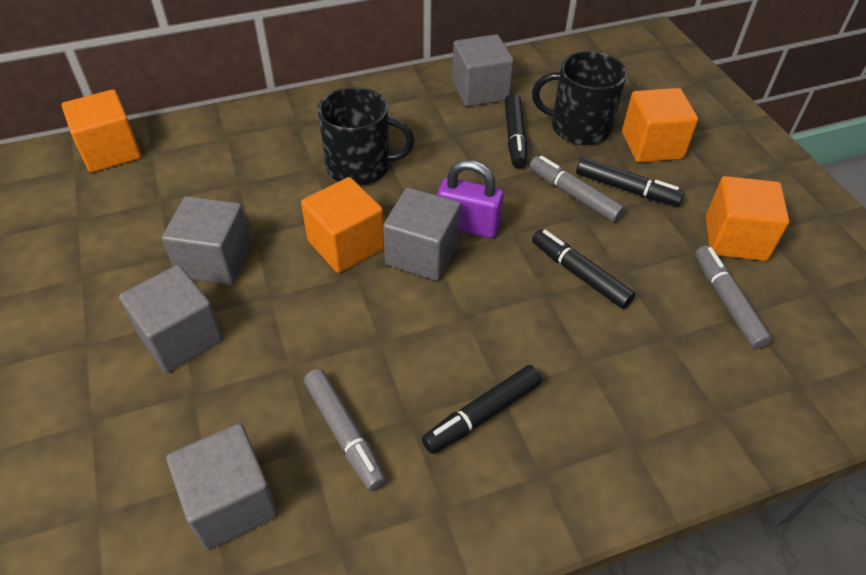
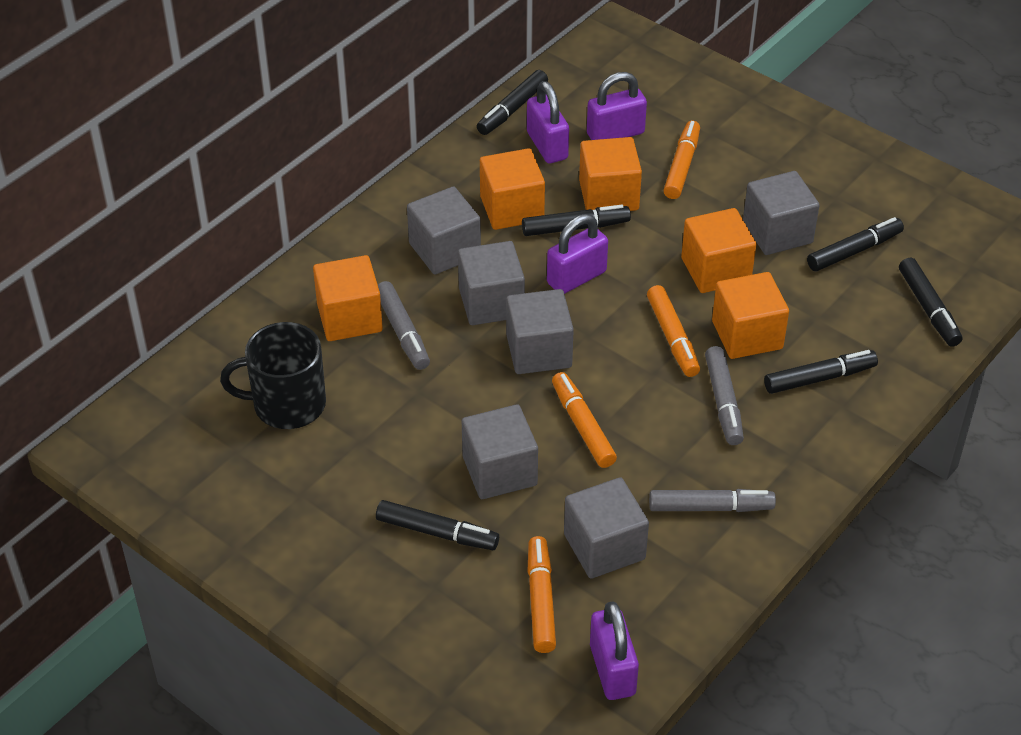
black marker: 4 -> 6
black mug: 2 -> 1
grey cube: 5 -> 6
orange cube: 4 -> 5
orange marker: 0 -> 4
purple padlock: 1 -> 4

